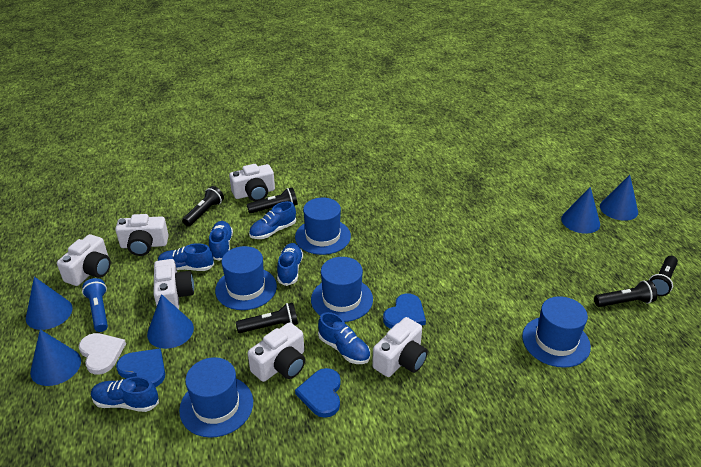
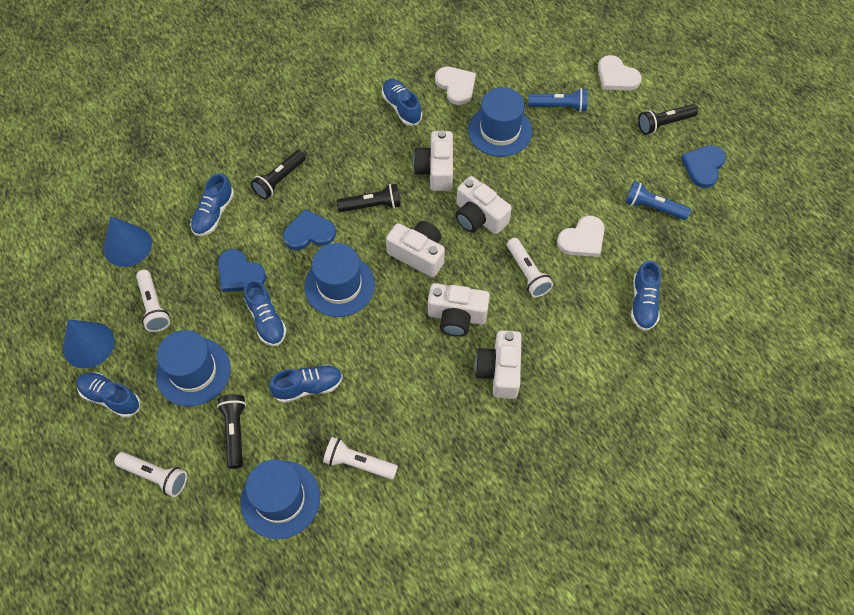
black flashlight: 5 -> 4
blue cone: 5 -> 2
blue flashlight: 1 -> 2
blue hat: 5 -> 4
white camera: 6 -> 5
white flashlight: 0 -> 4
white heart: 1 -> 3

